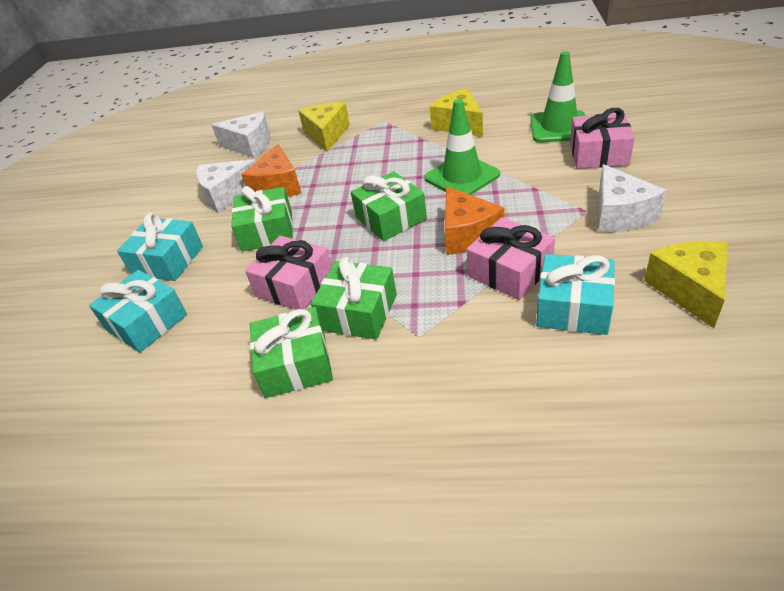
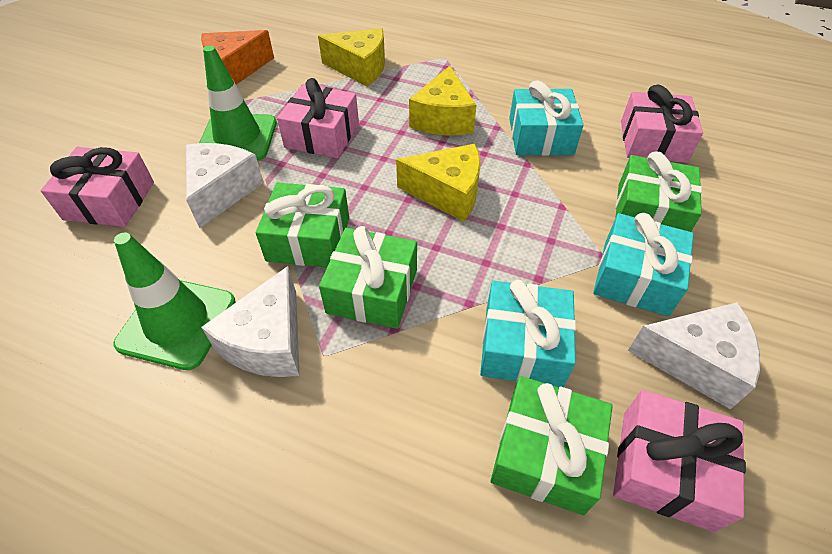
orange cheese: 2 -> 1
pink gift: 3 -> 4

